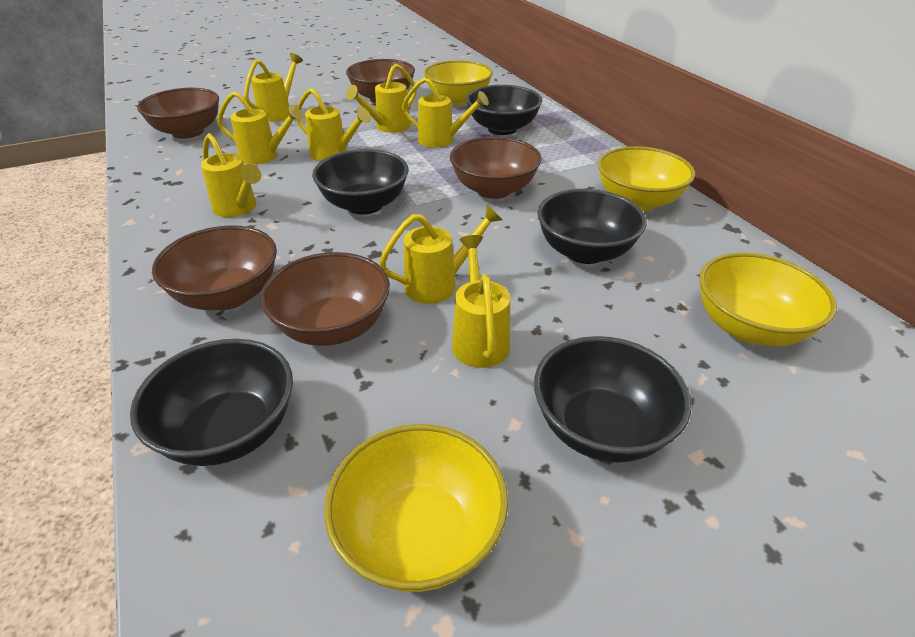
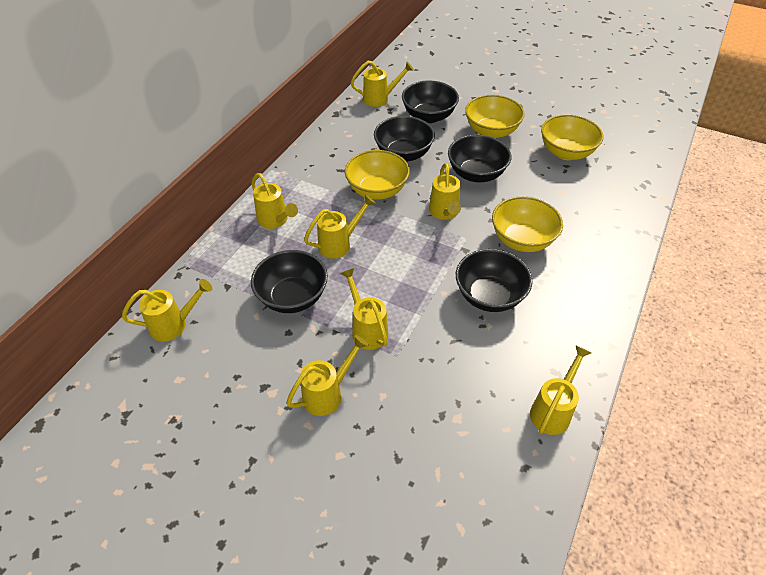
brown bowl: 5 -> 0

